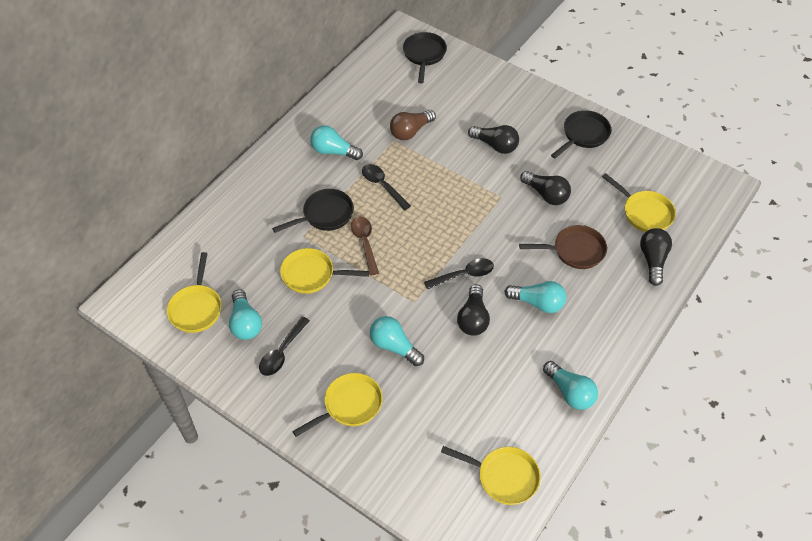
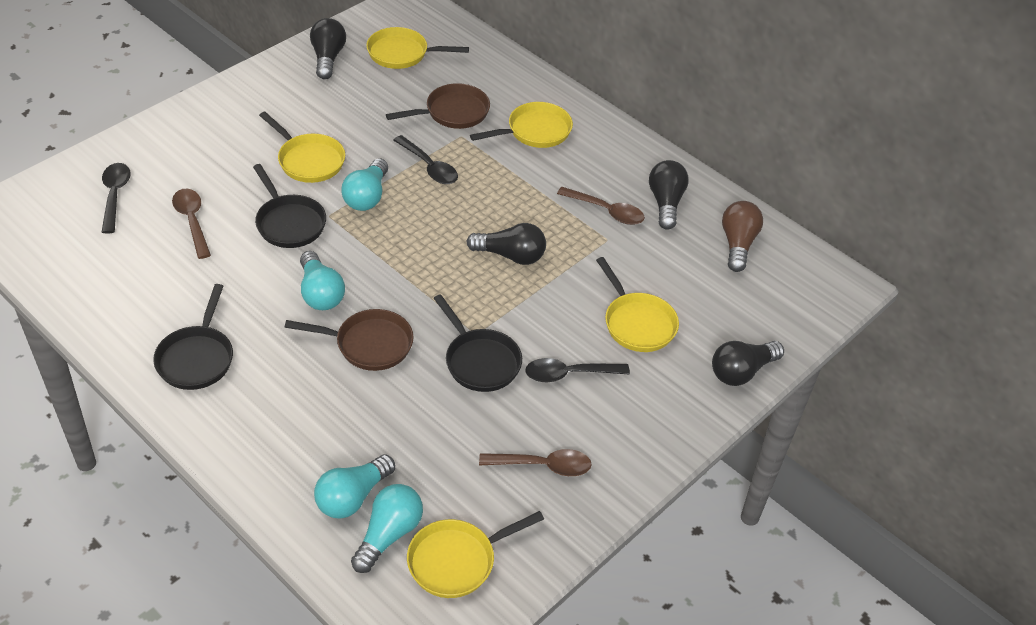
brown pan: 1 -> 2
brown spoon: 1 -> 3
turquoise light bulb: 5 -> 4

